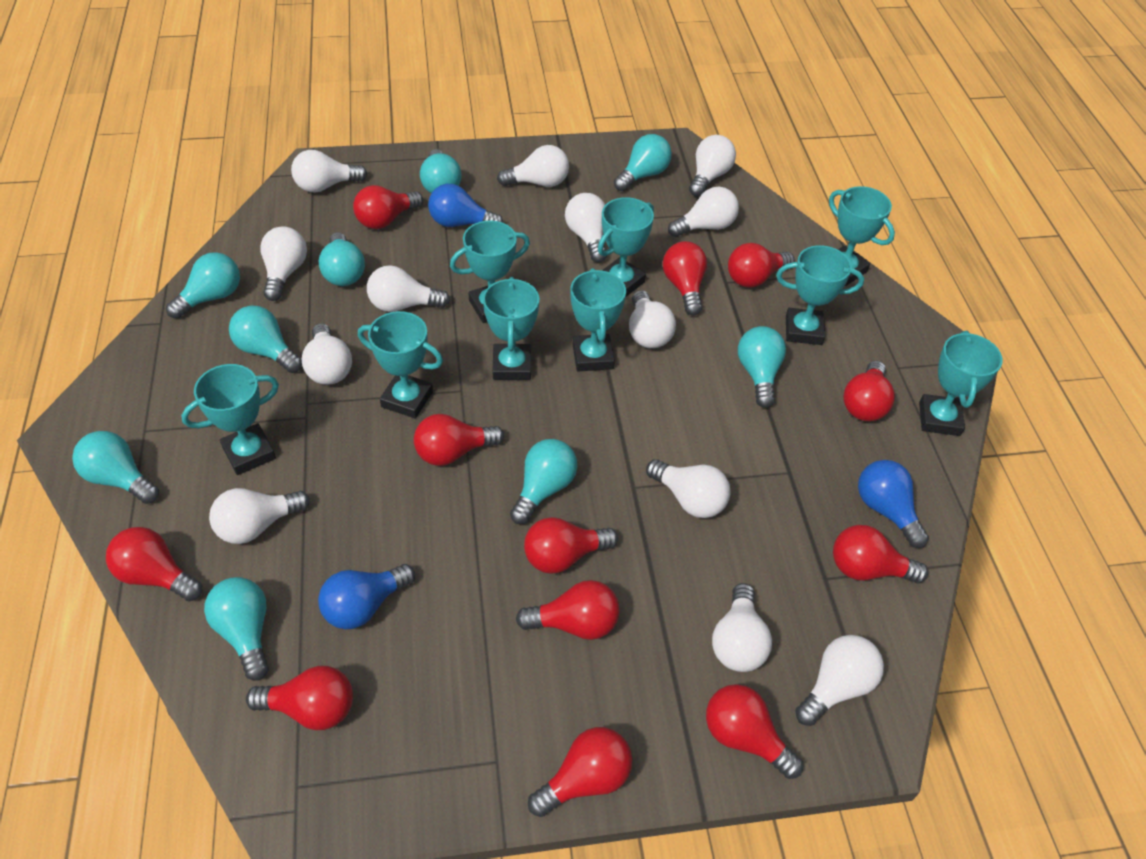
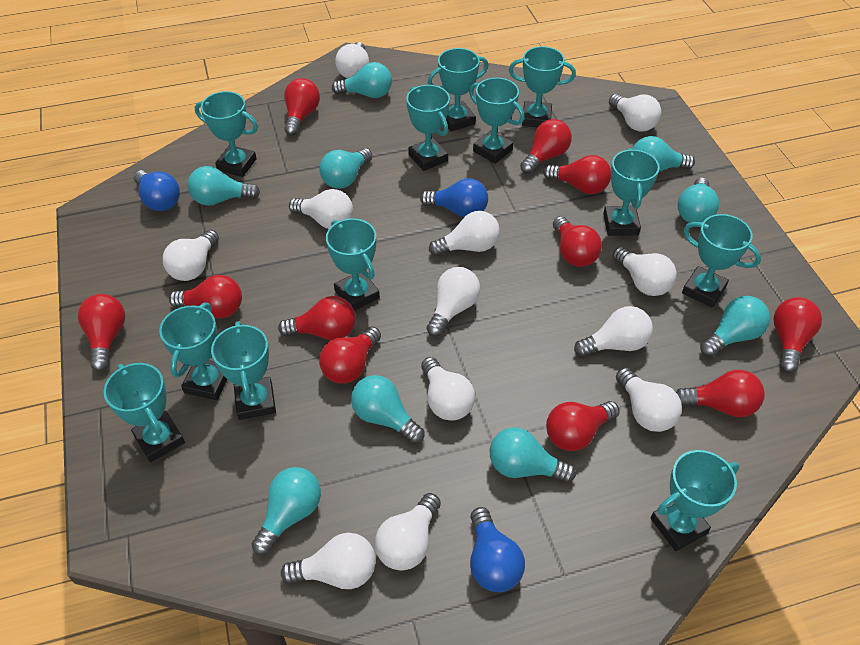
red light bulb: 12 -> 11
turquoise trophy: 9 -> 12
white light bulb: 13 -> 12

